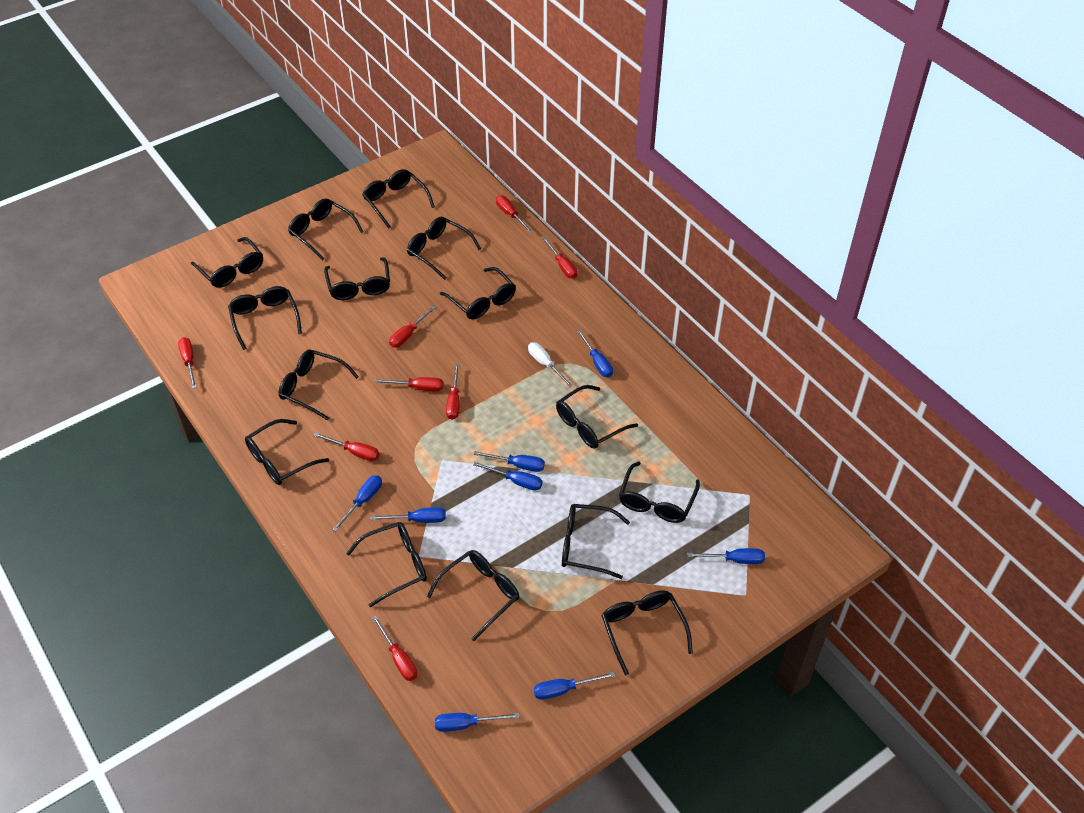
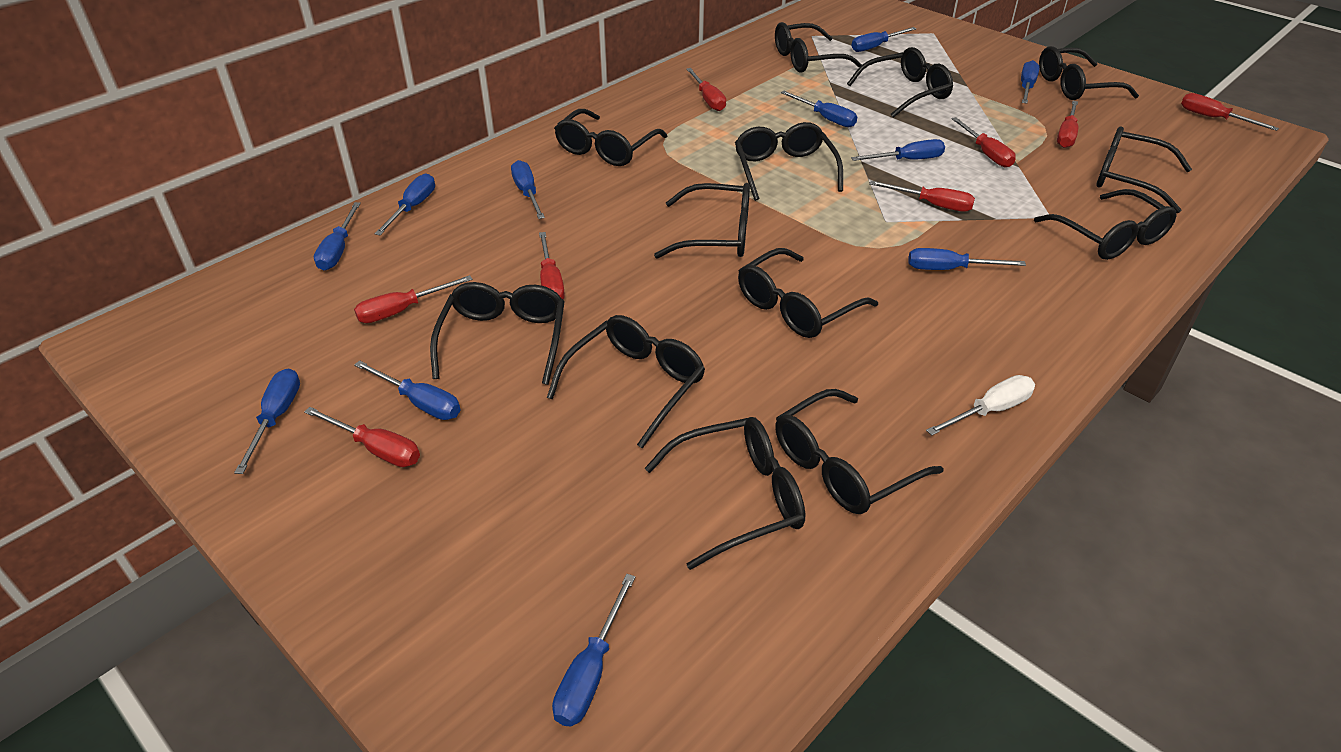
black glasses: 15 -> 13
blue screwdriver: 8 -> 11

